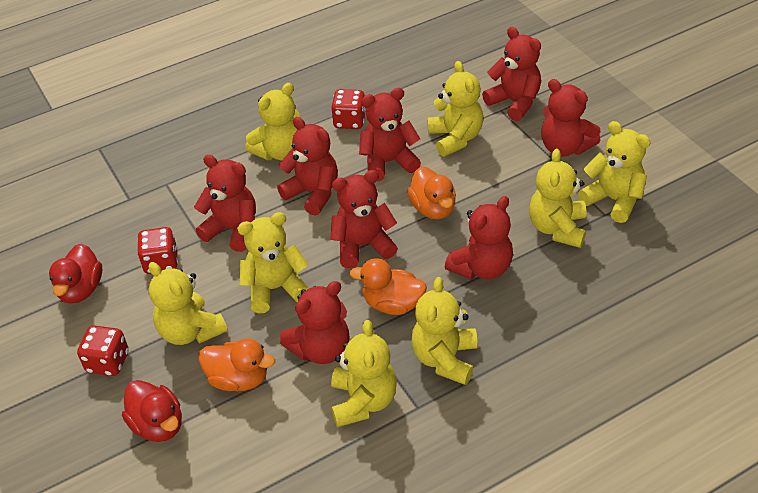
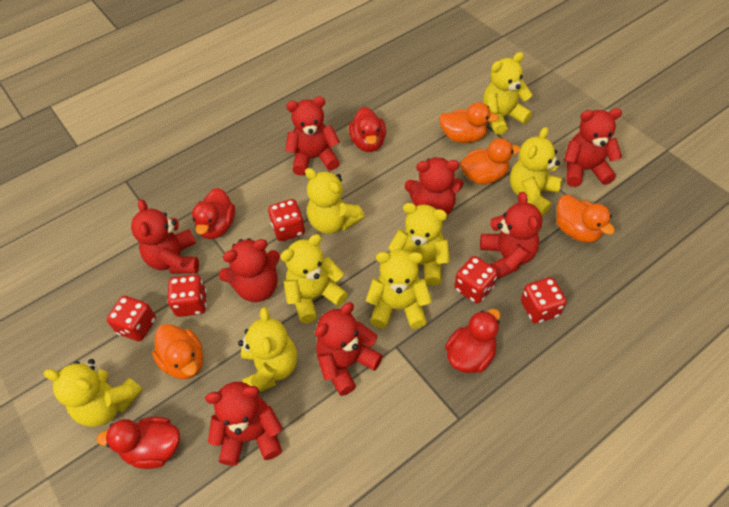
orange duck: 3 -> 4
red dice: 3 -> 5
red duck: 2 -> 4

